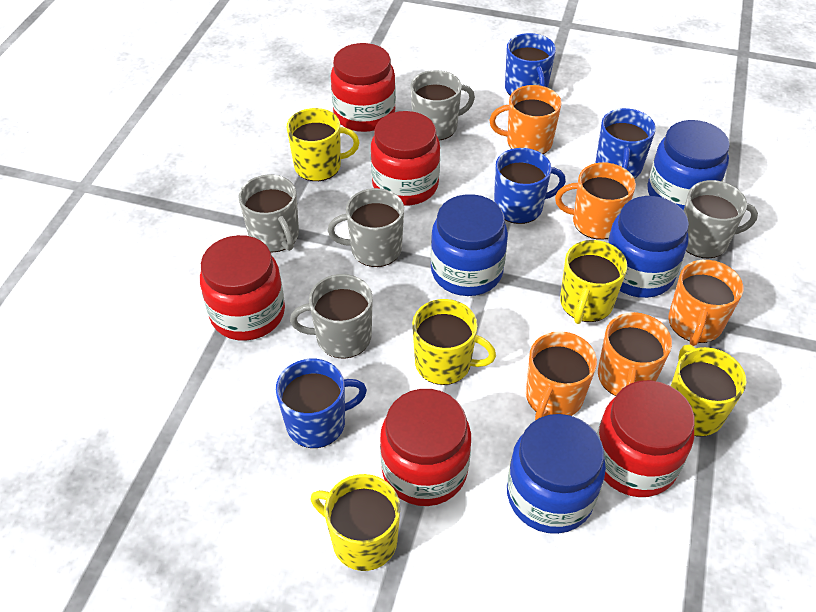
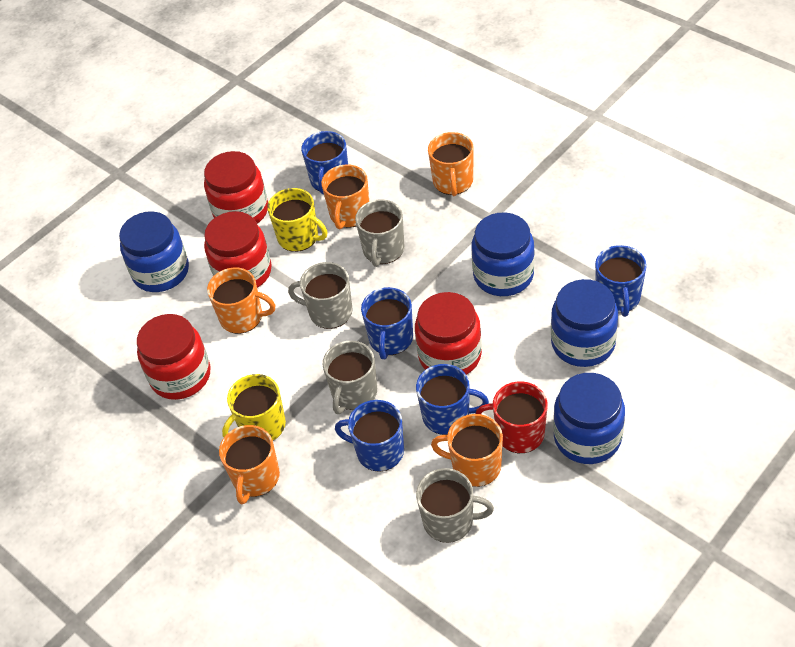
blue mug: 4 -> 5
grey mug: 5 -> 4
red jar: 5 -> 4
red mug: 0 -> 1
yellow mug: 5 -> 2

